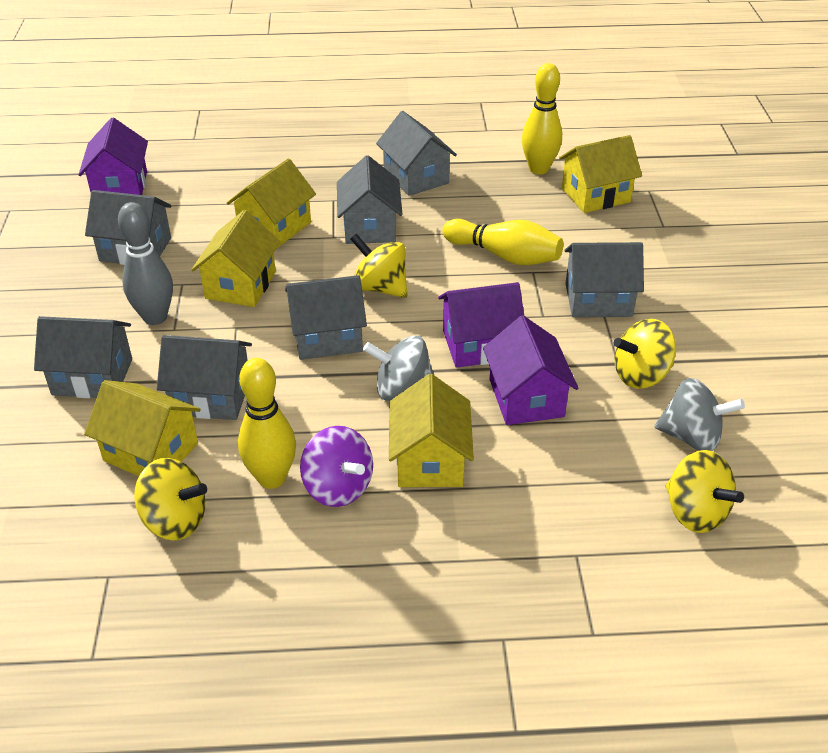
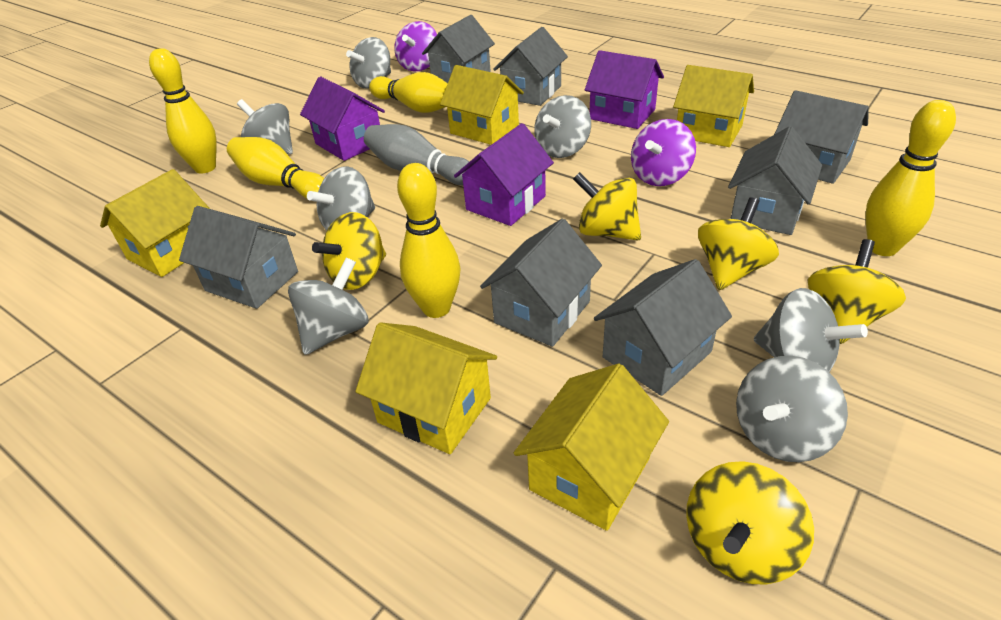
grey spinning top: 2 -> 7
purple spinning top: 1 -> 2
yellow bowling pin: 3 -> 5
yellow spinning top: 4 -> 5

